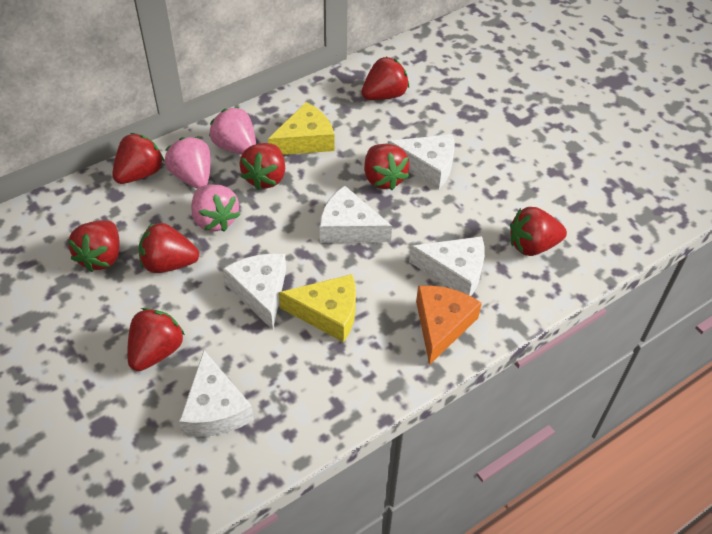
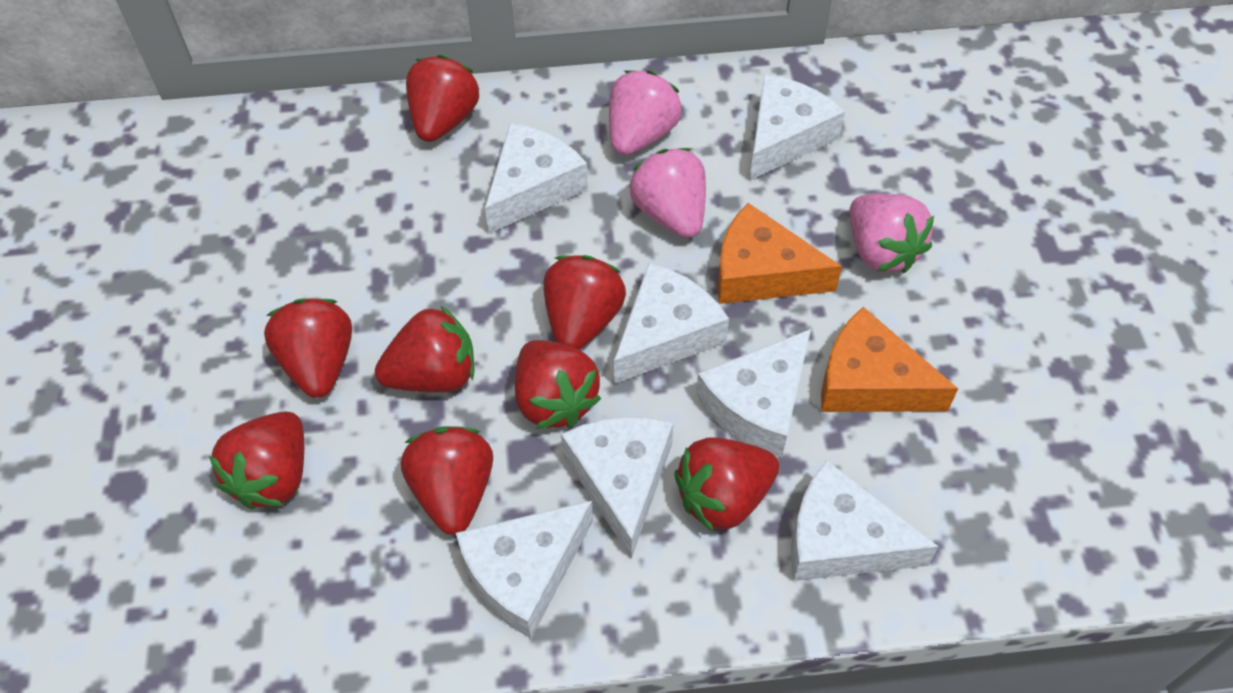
orange cheese: 1 -> 2
white cheese: 5 -> 7
yellow cheese: 2 -> 0

